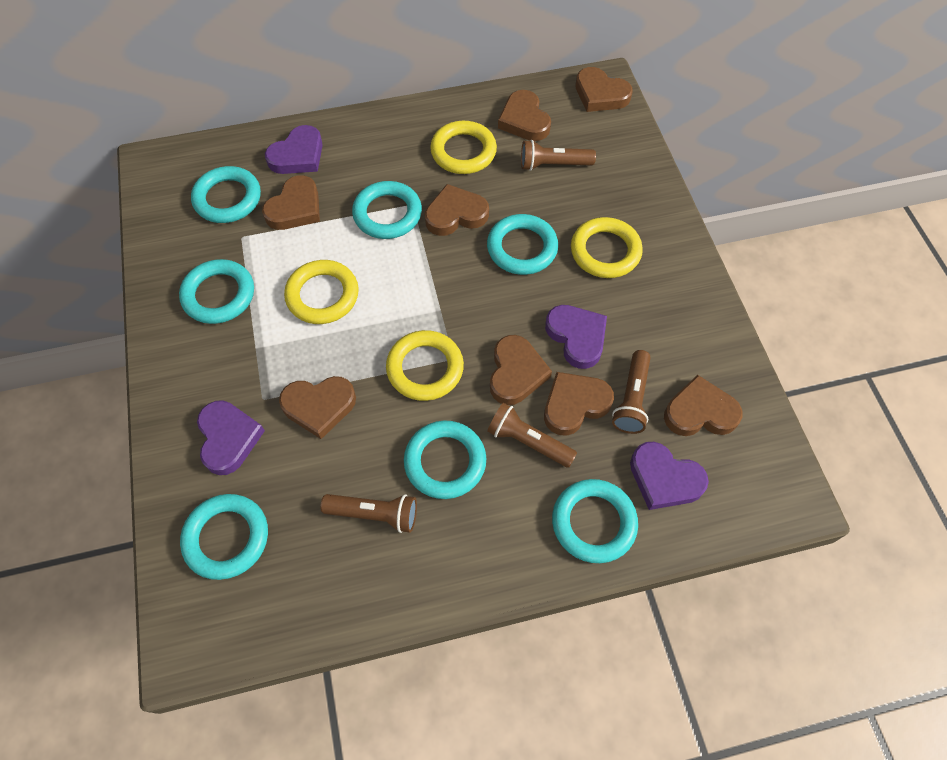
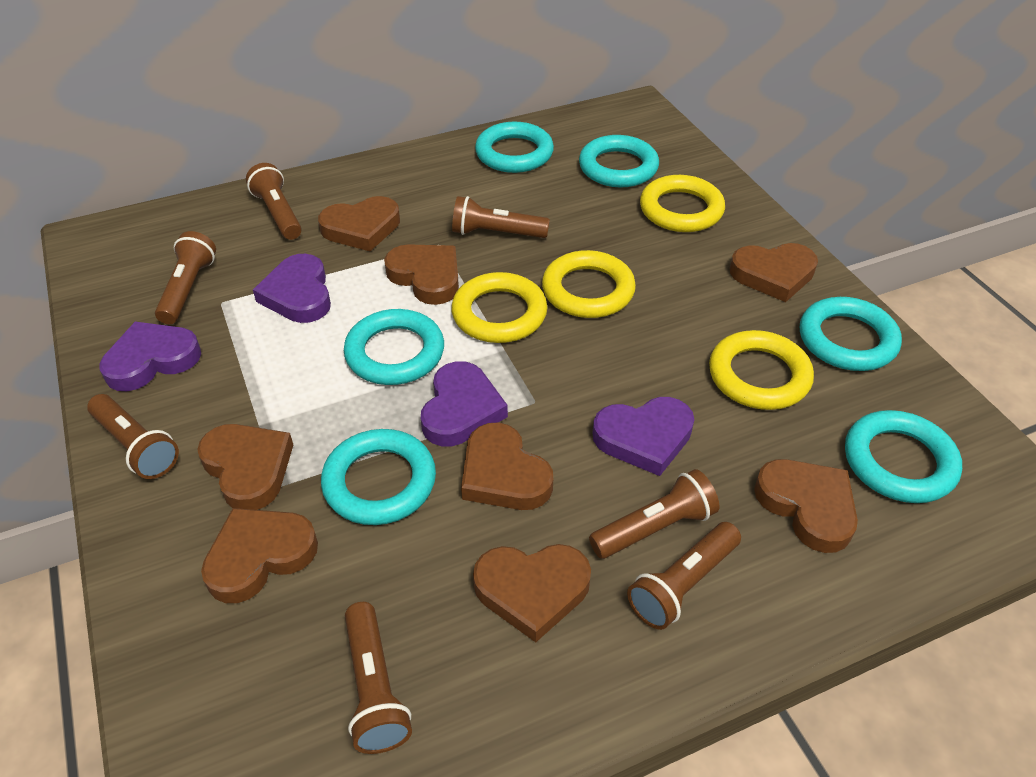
brown flashlight: 4 -> 7
turquoise ring: 7 -> 6

